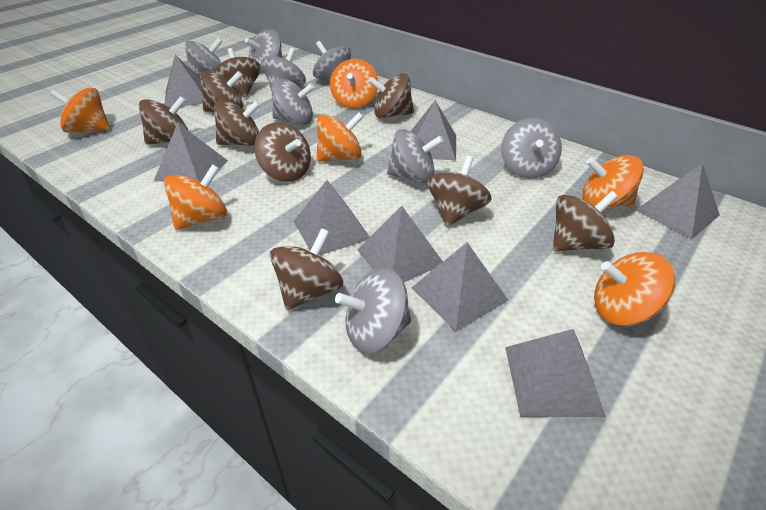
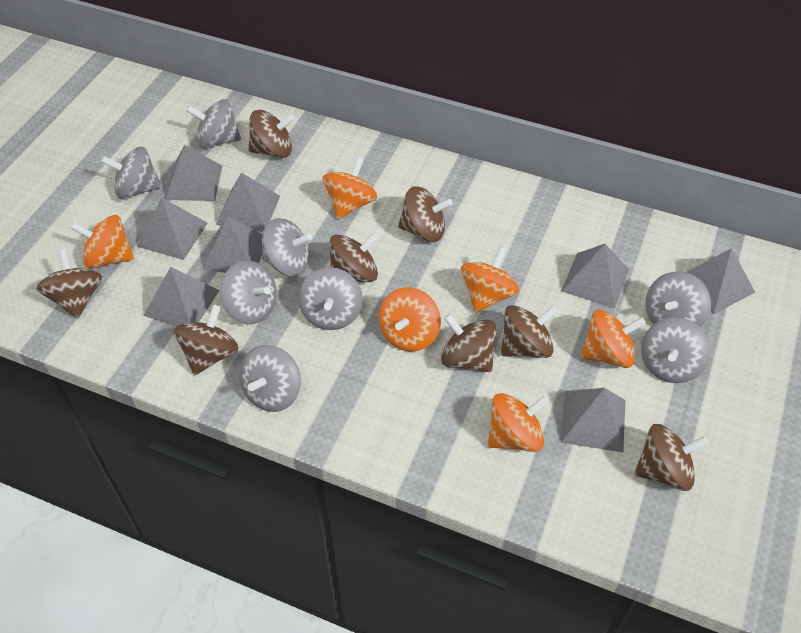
brown spinning top: 9 -> 8

